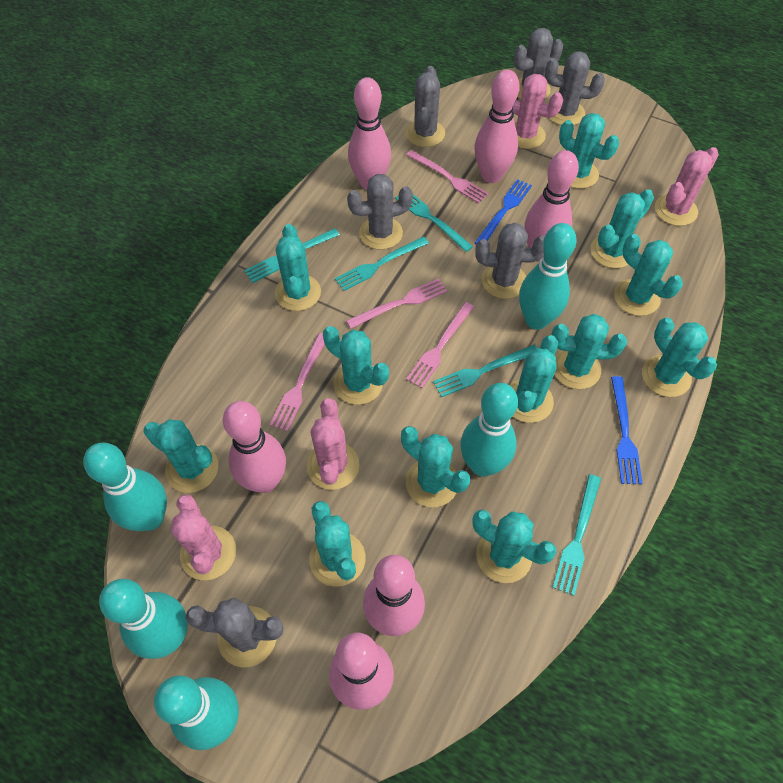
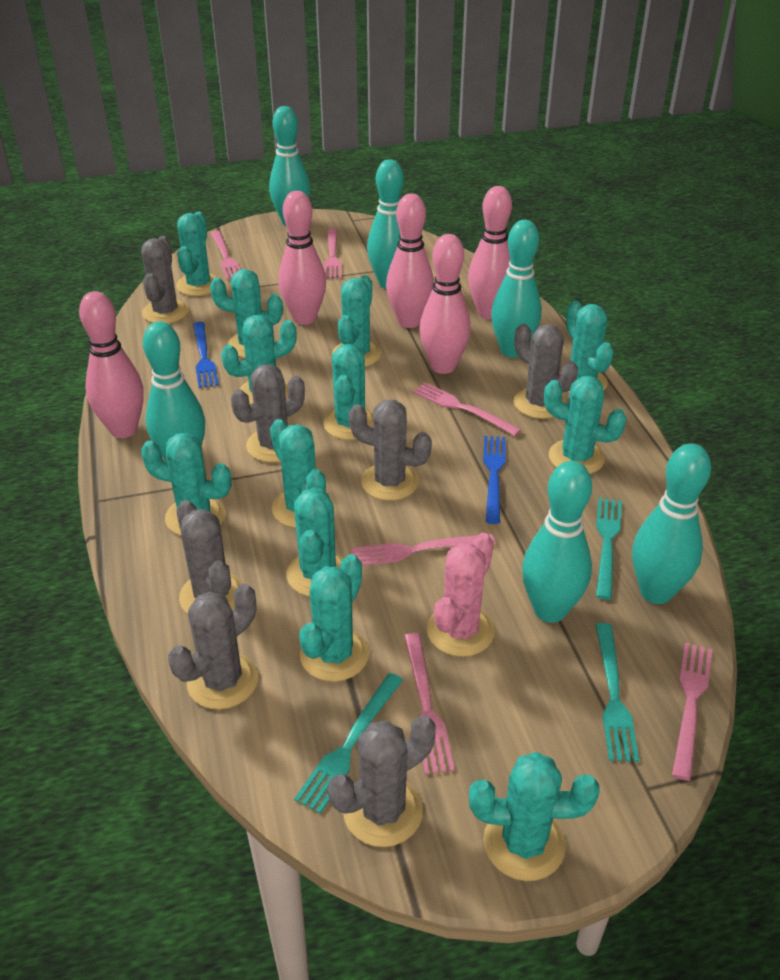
grey cactus: 6 -> 7
pink bowling pin: 6 -> 5
pink cactus: 4 -> 1
pink fork: 4 -> 6
turquoise bowling pin: 5 -> 6
turquoise fork: 5 -> 3

